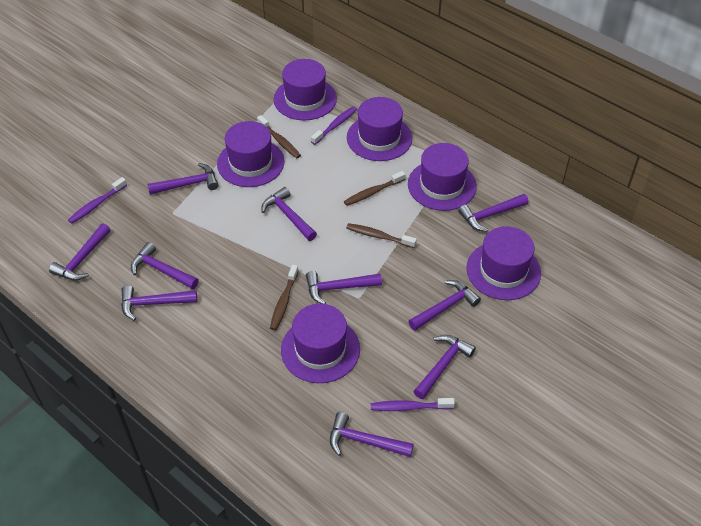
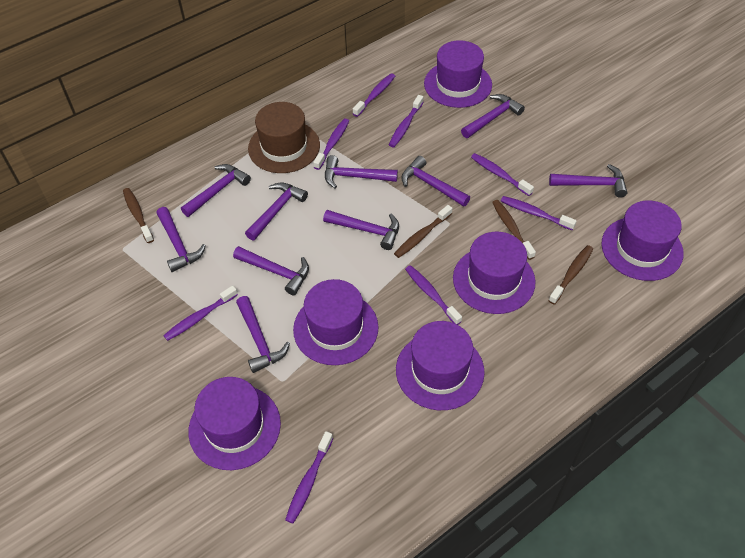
brown hat: 0 -> 1
purple toothbrush: 3 -> 8

